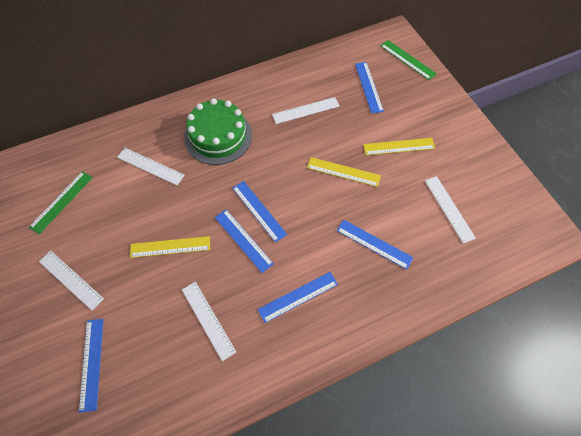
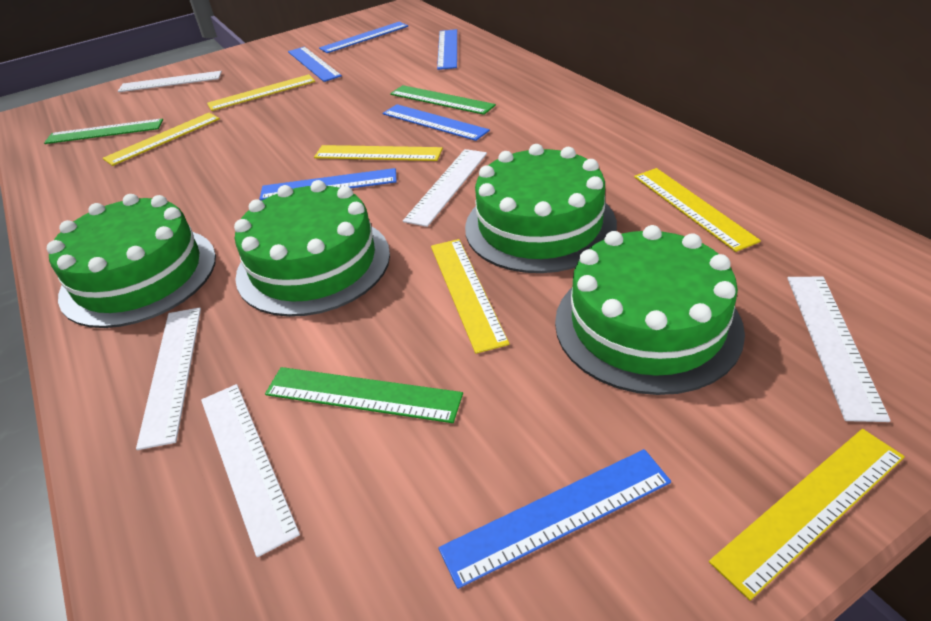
green cake: 1 -> 4
green ruler: 2 -> 3
yellow ruler: 3 -> 6

